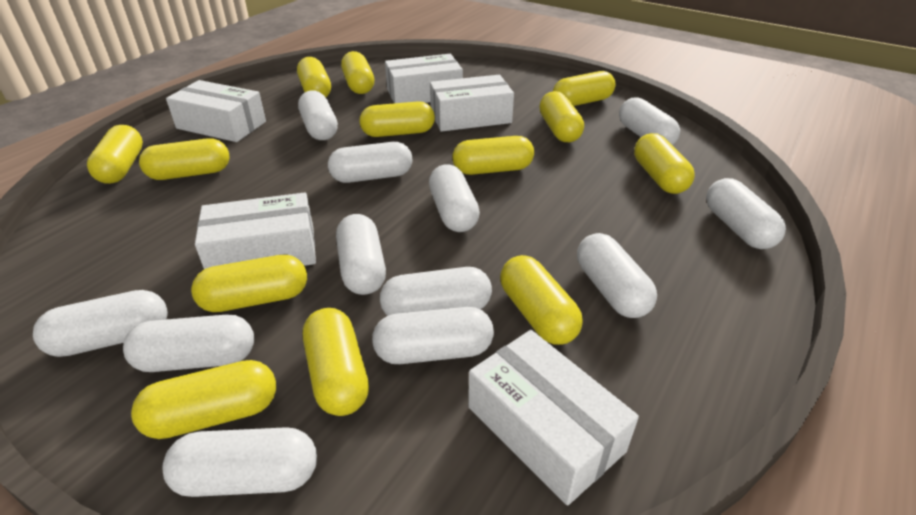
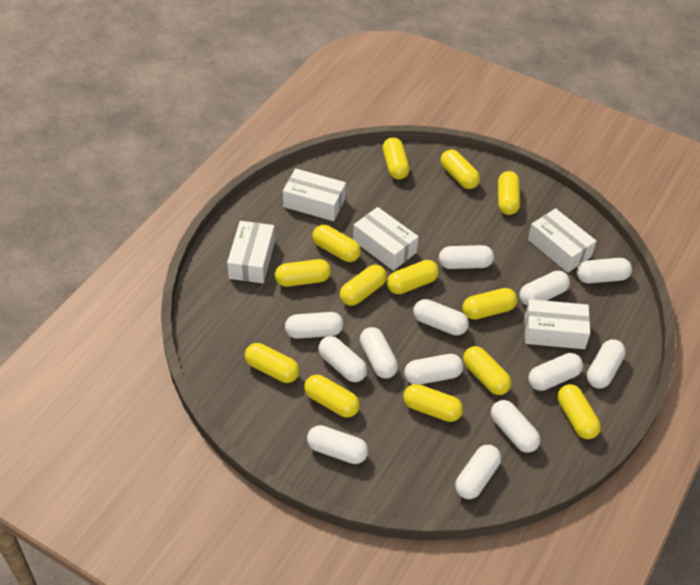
white capsule: 12 -> 13

